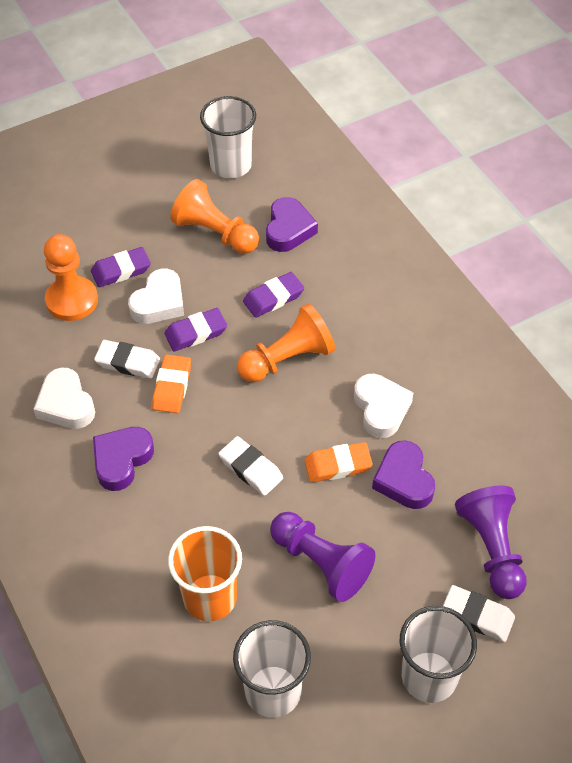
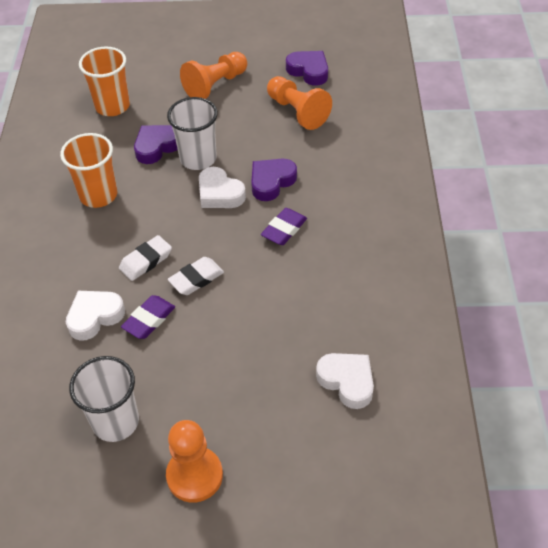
orange cup: 1 -> 2
orange eraser: 2 -> 0
purple eraser: 3 -> 2
purple pawn: 2 -> 0
white cup: 3 -> 2
white eraser: 3 -> 2

